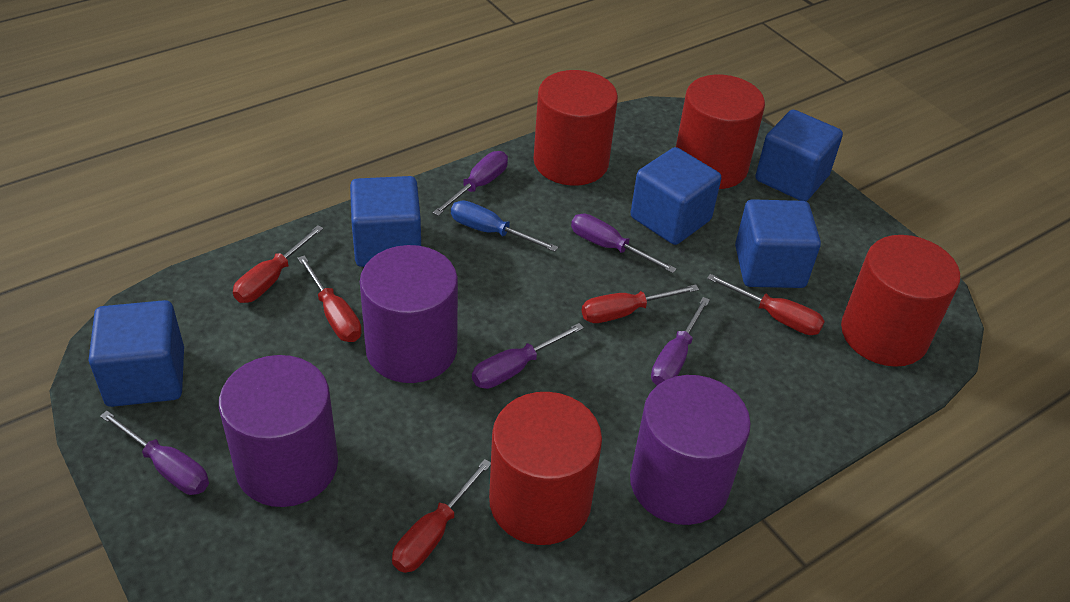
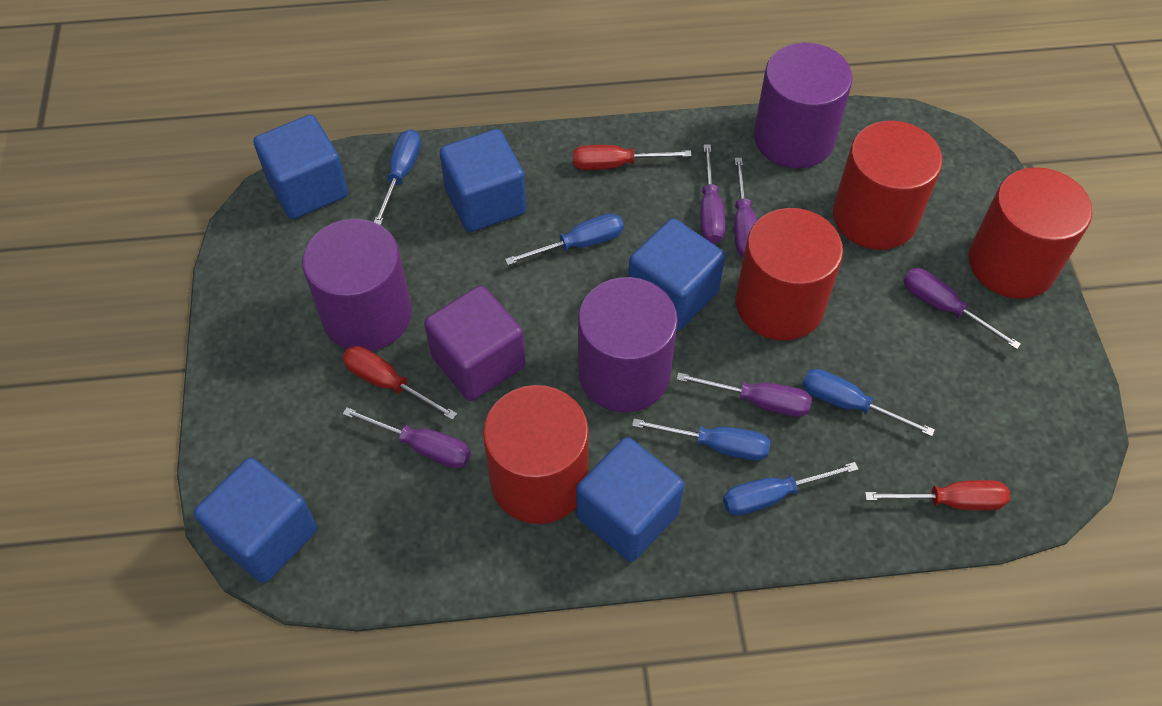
blue screwdriver: 1 -> 5
purple cube: 0 -> 1
red screwdriver: 5 -> 3

